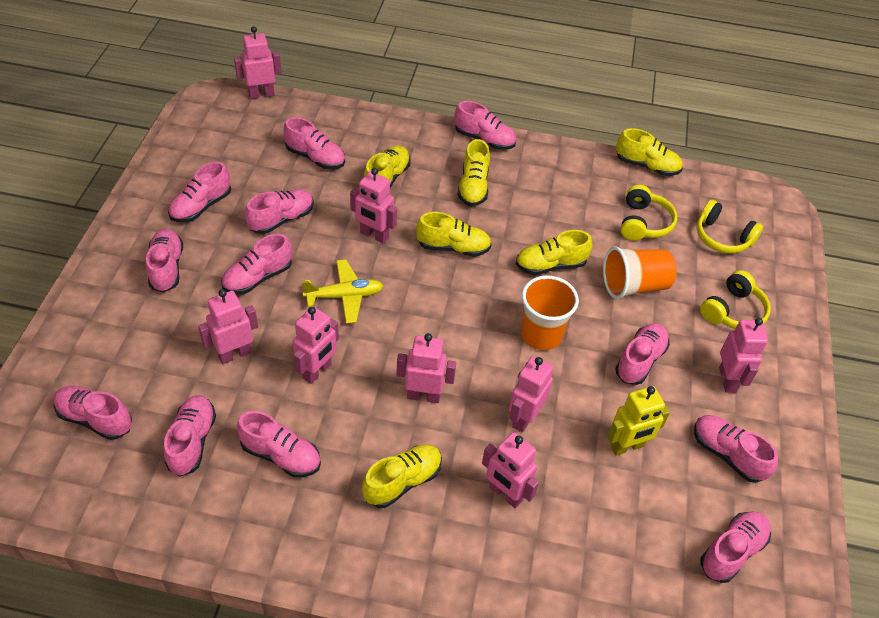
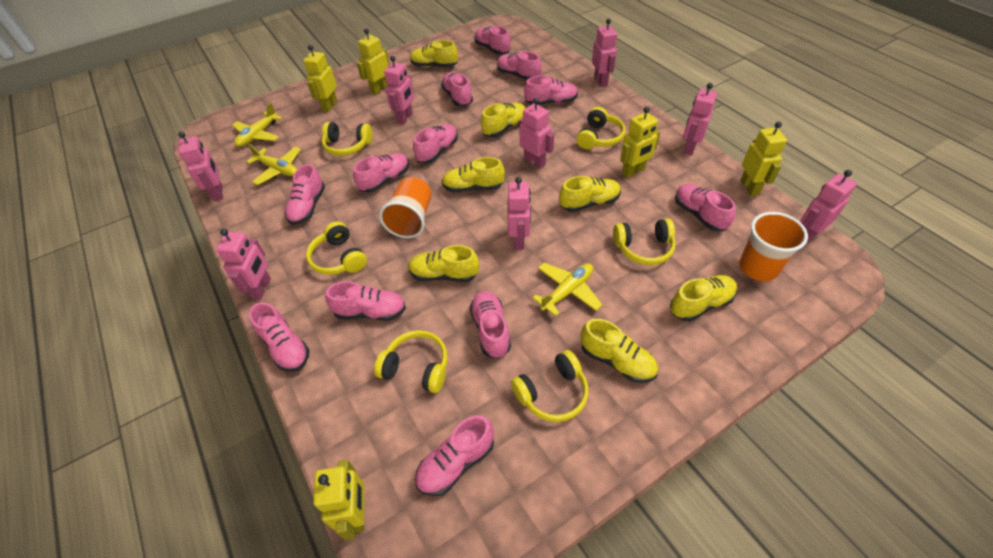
yellow headphones: 3 -> 6
yellow plane: 1 -> 3
yellow robot: 1 -> 5
yellow shoe: 6 -> 7

